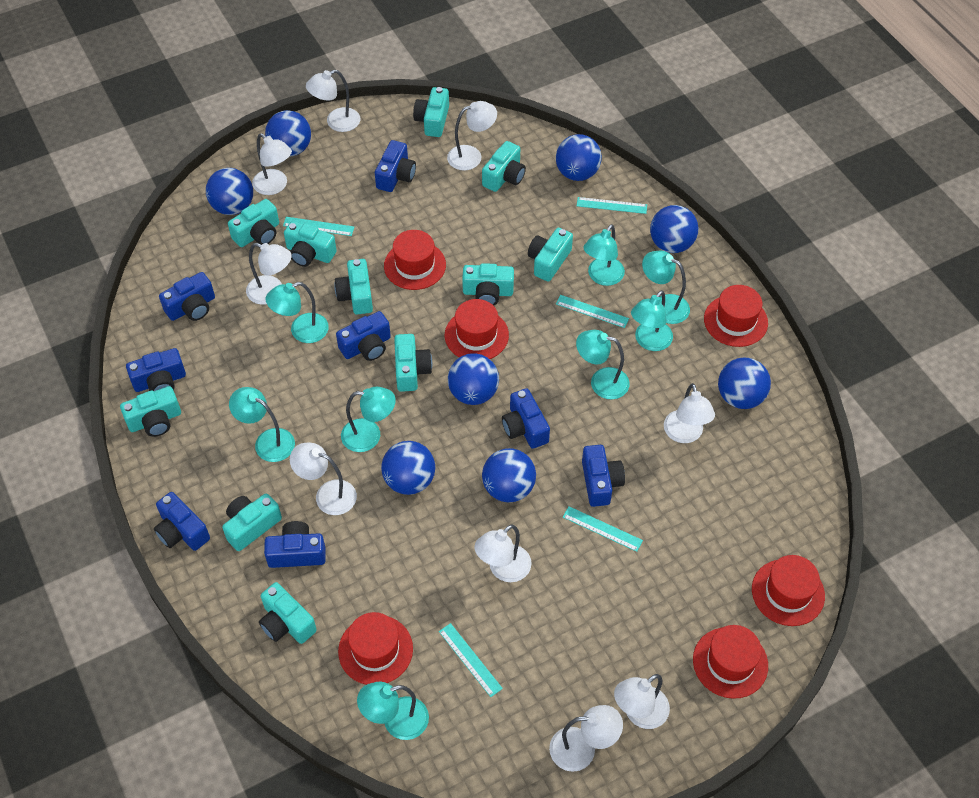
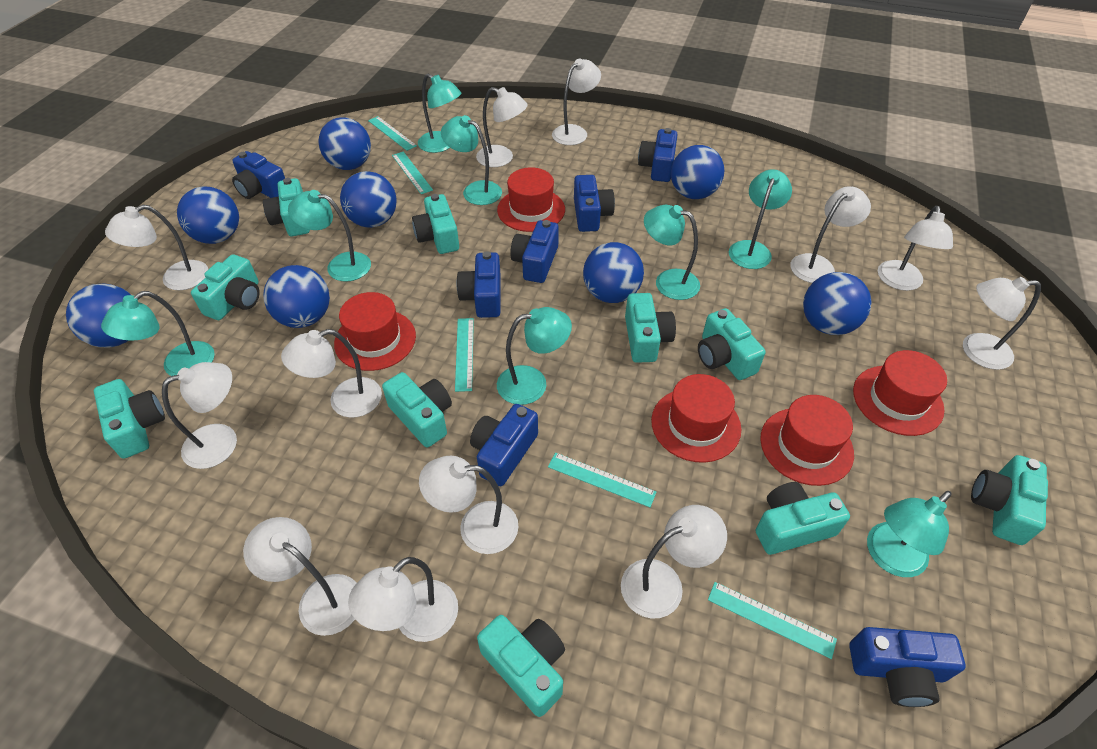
blue camera: 8 -> 7
red hat: 6 -> 5
turquoise camera: 11 -> 10
white lamp: 9 -> 12

